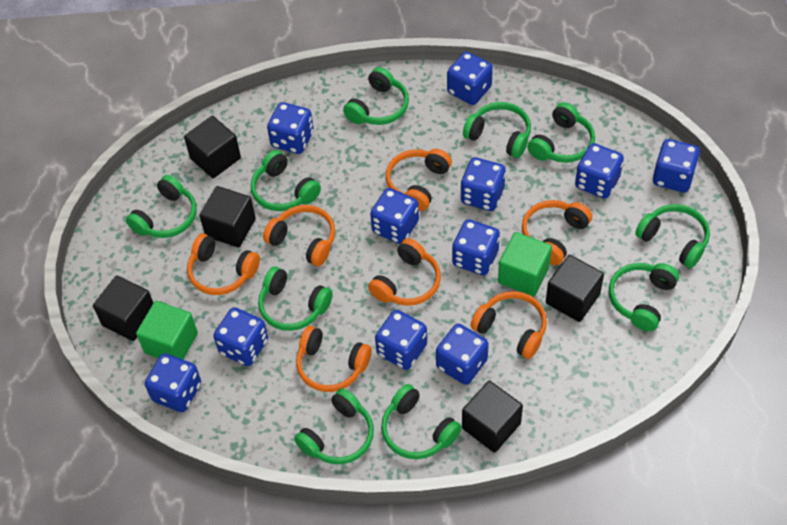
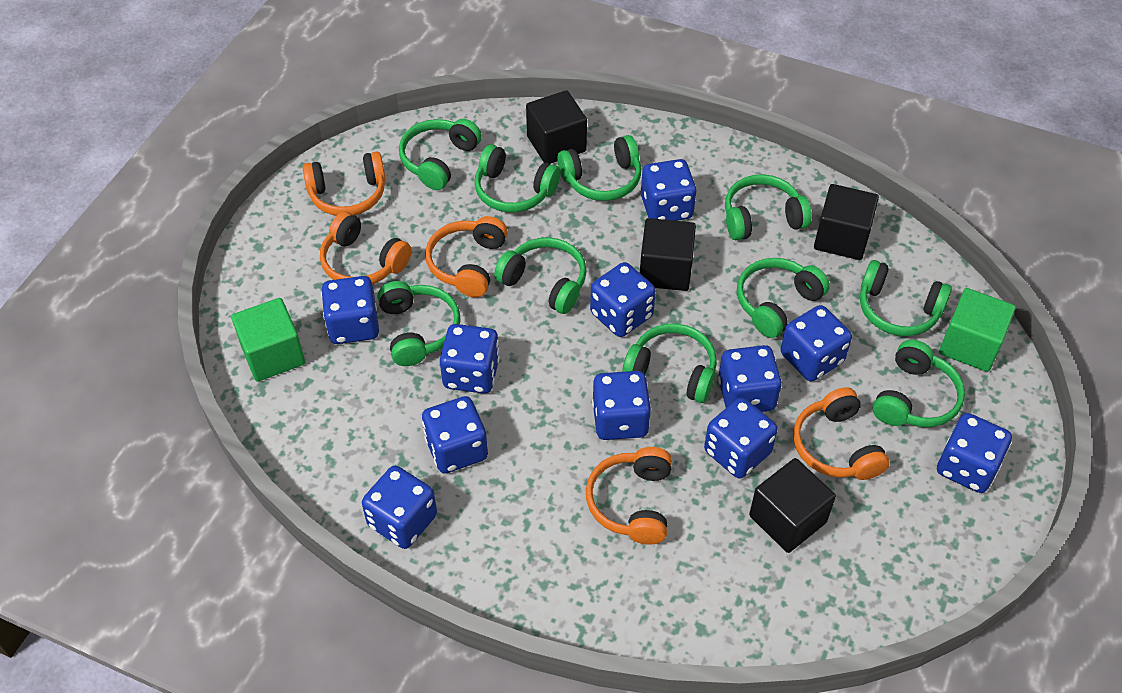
black cube: 5 -> 4
orange headphones: 7 -> 5

